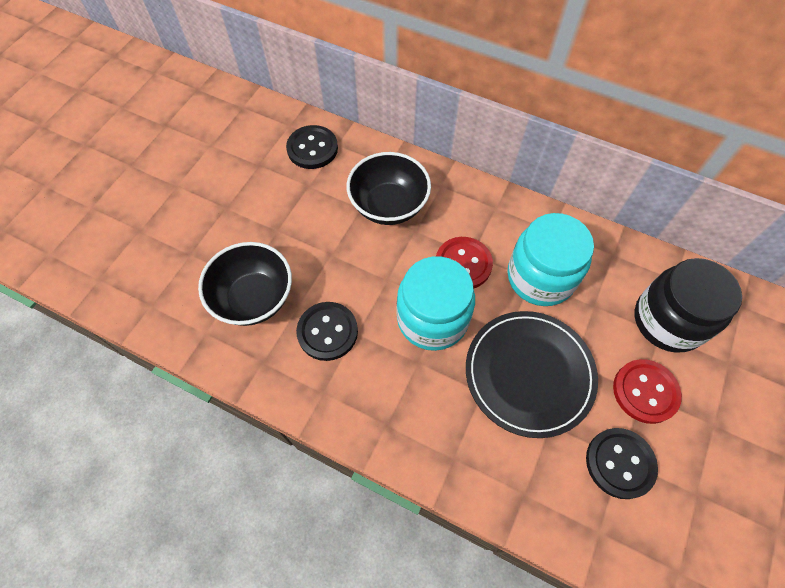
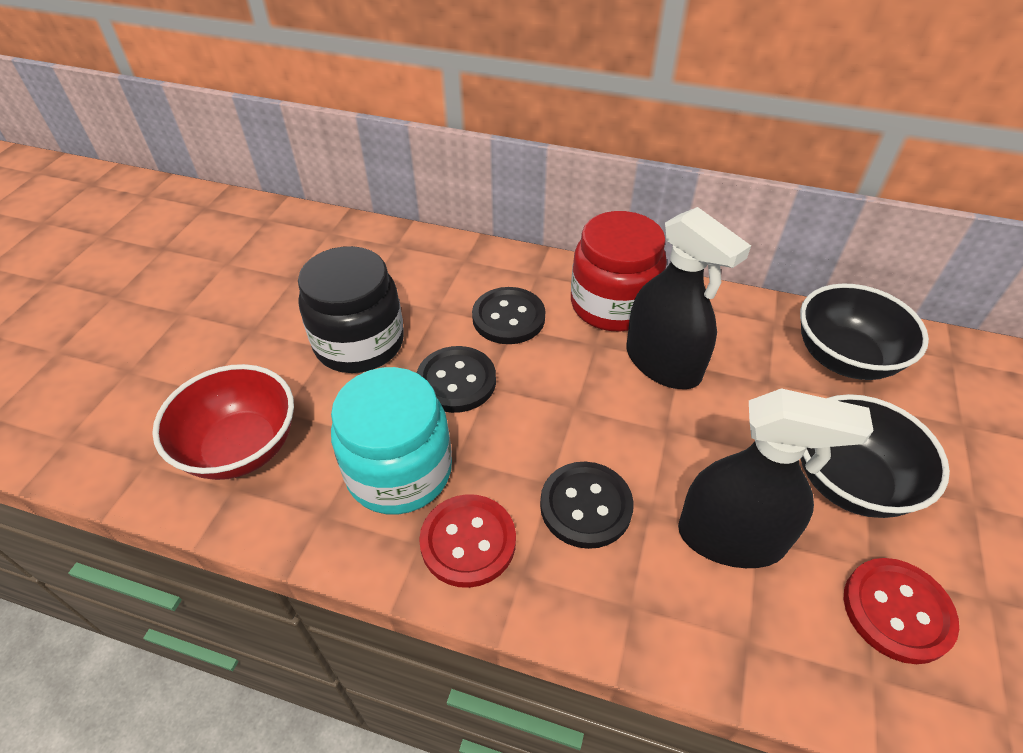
black plate: 1 -> 0
black spray bottle: 0 -> 2
red bowl: 0 -> 1
red jar: 0 -> 1
turquoise jar: 2 -> 1

